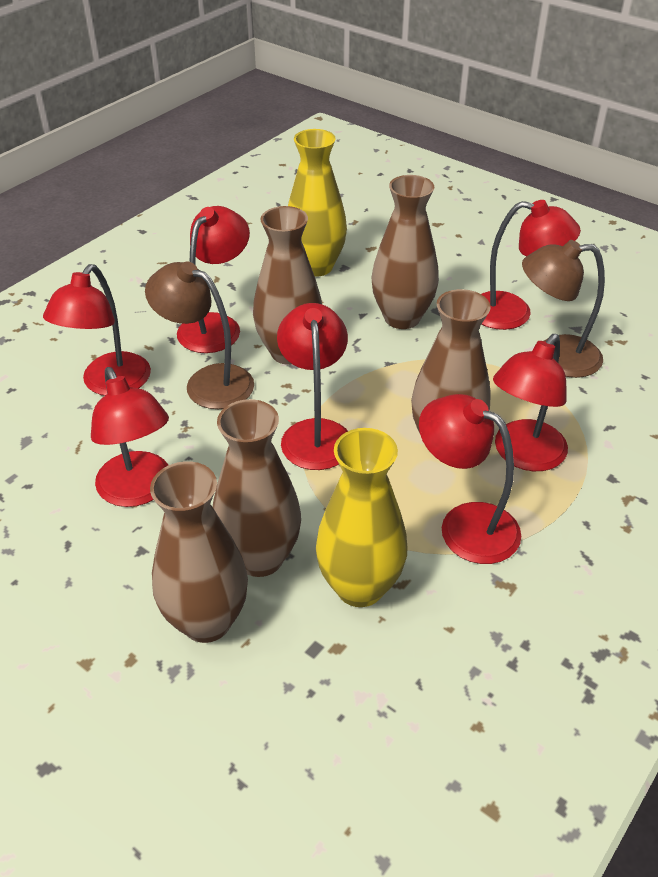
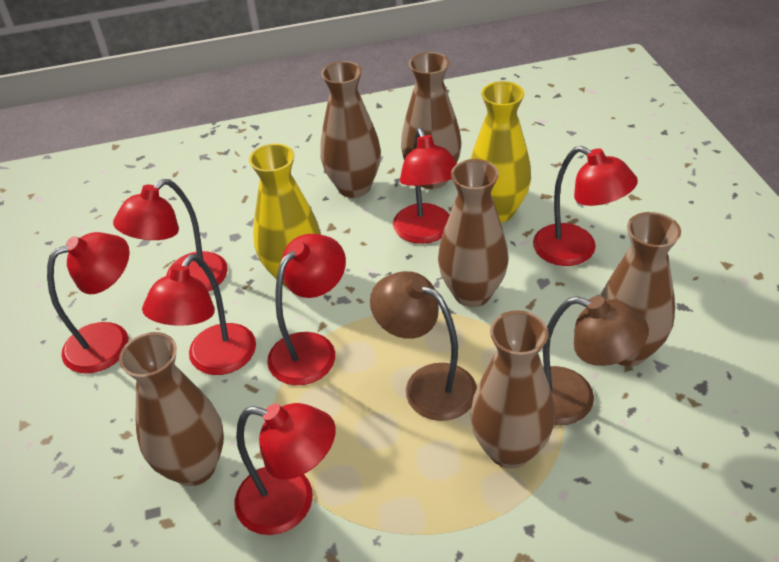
brown vase: 5 -> 6

